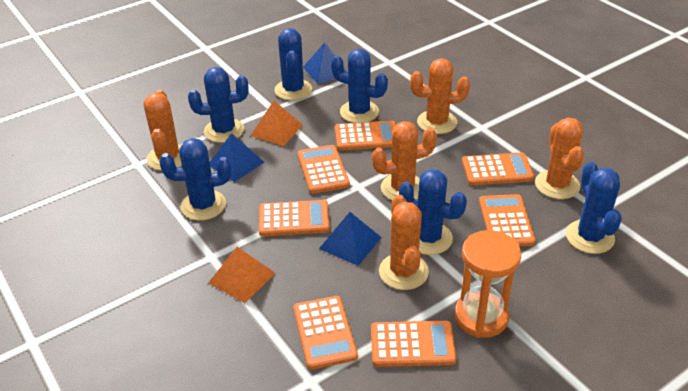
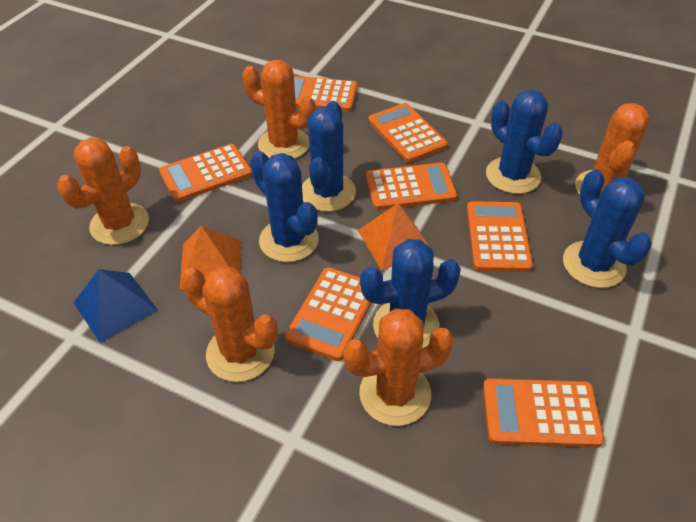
blue cactus: 6 -> 5
blue pyramid: 3 -> 1
orange hourglass: 1 -> 0

